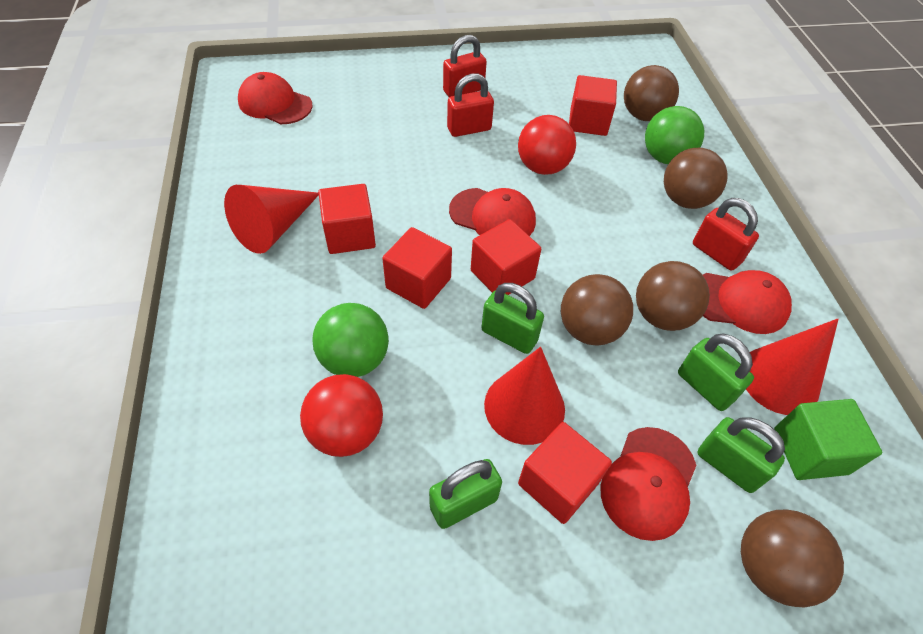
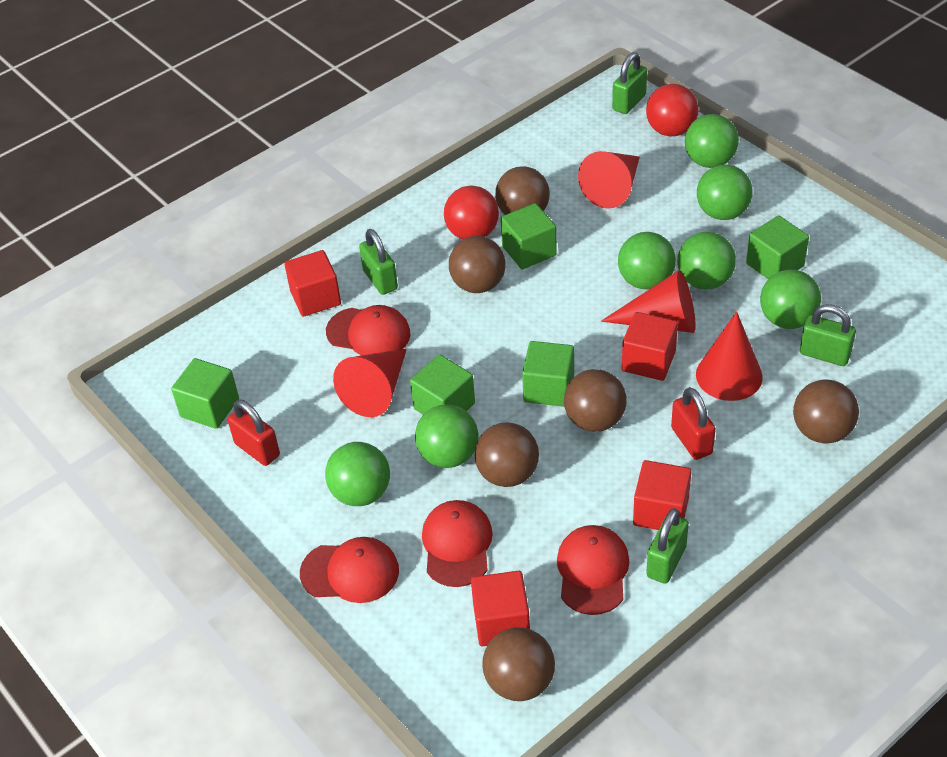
brown ball: 5 -> 6
green ball: 2 -> 7
green cube: 1 -> 5
red cone: 3 -> 4
red cube: 5 -> 4
red padlock: 3 -> 2

